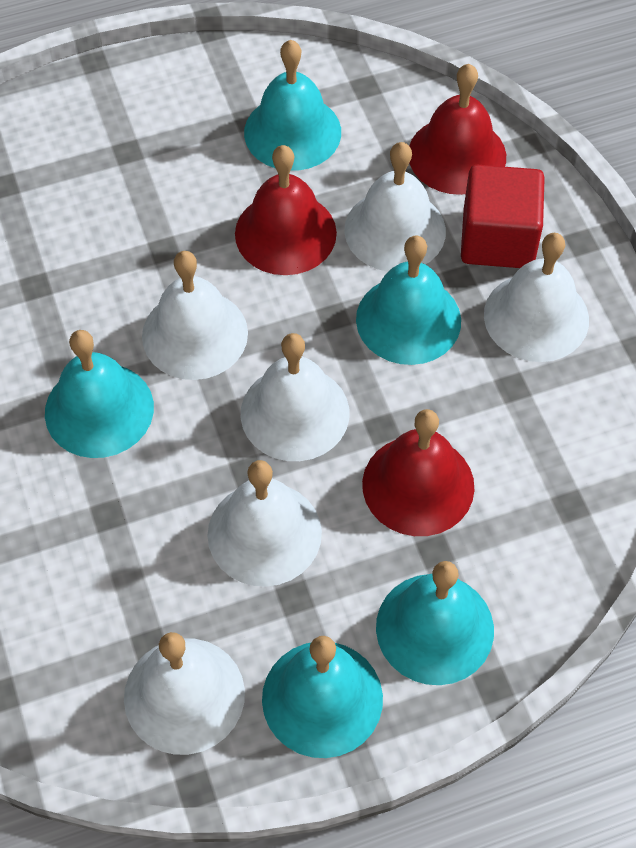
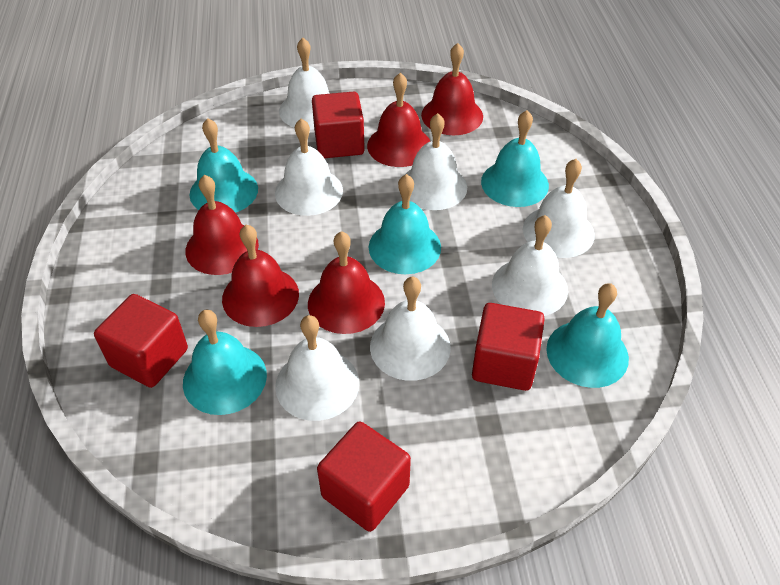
red bell: 3 -> 5
red cube: 1 -> 4
white bell: 6 -> 7

